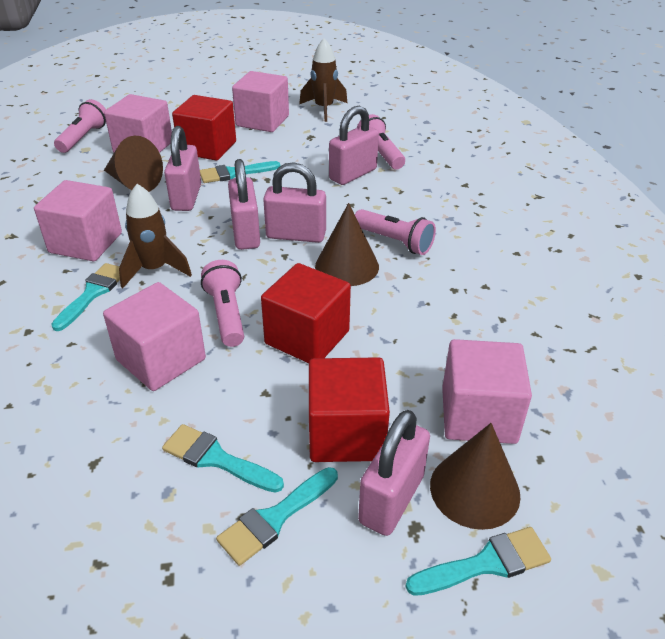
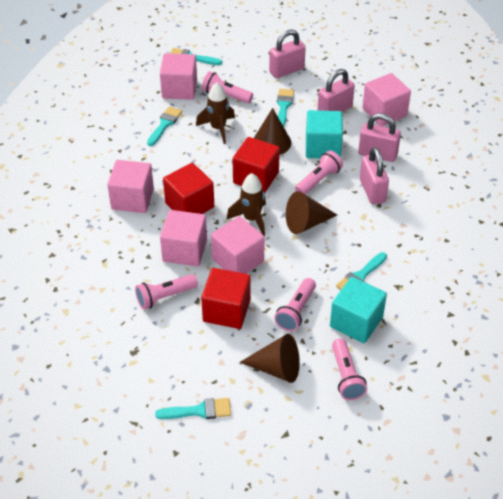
pink flashlight: 4 -> 5
pink padlock: 5 -> 4
turquoise cube: 0 -> 2

